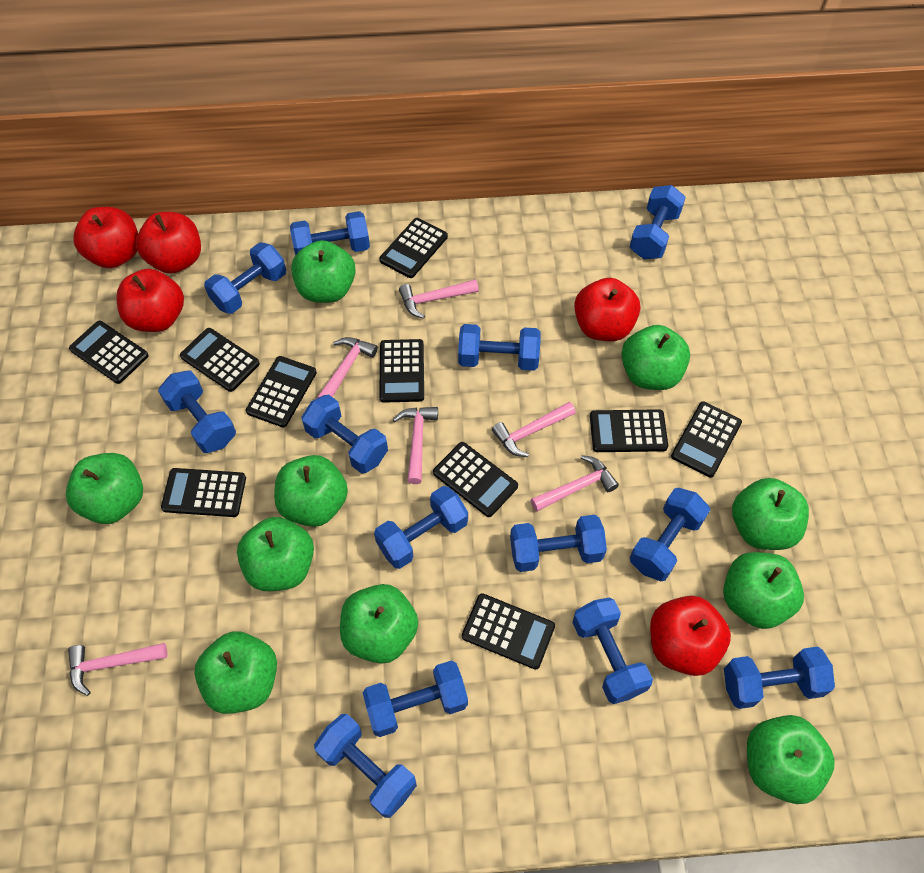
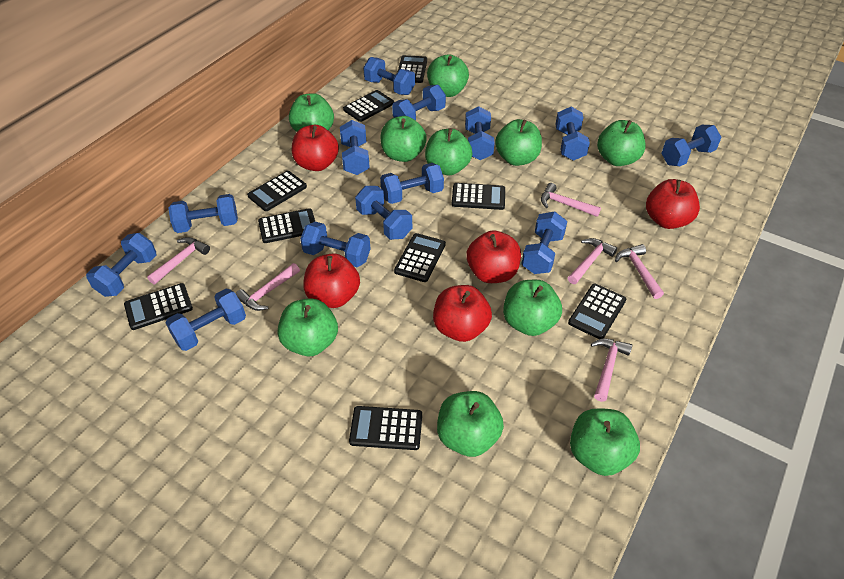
black calculator: 10 -> 9

